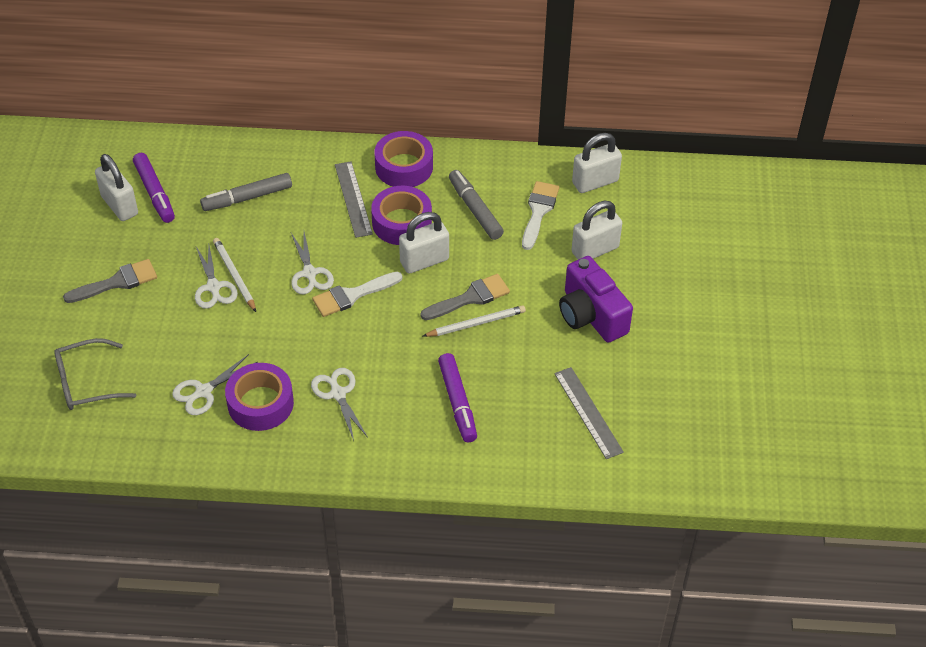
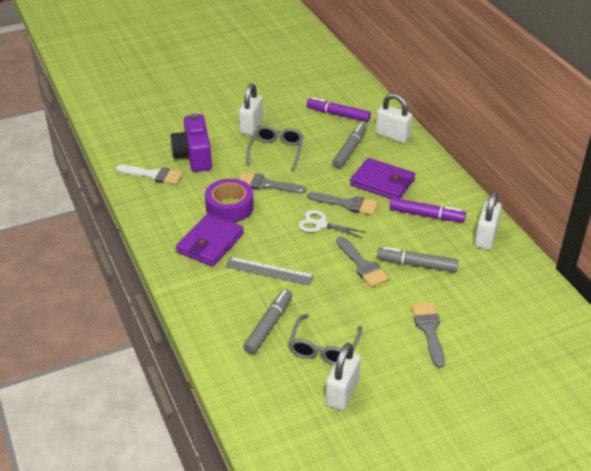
grey brush: 2 -> 4
grey glasses: 1 -> 2
grey marker: 2 -> 3
grey ruler: 2 -> 1
purple tape: 3 -> 1
purple wallet: 0 -> 2
white brush: 2 -> 1
white pencil: 2 -> 0
white scissors: 4 -> 1

